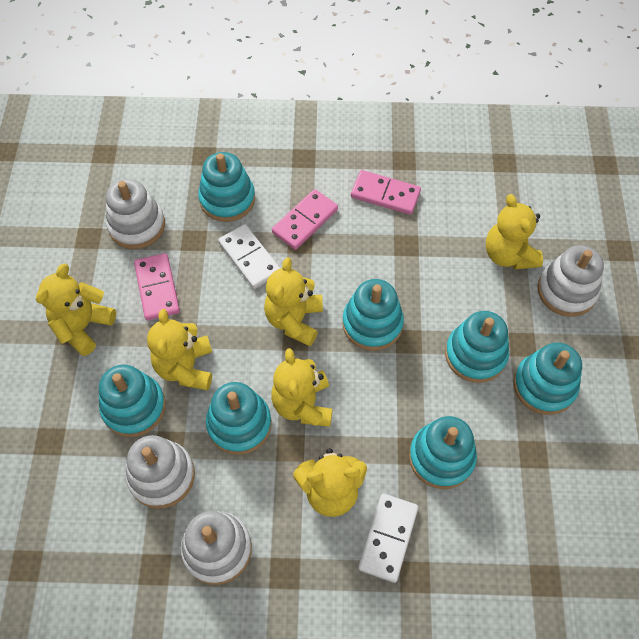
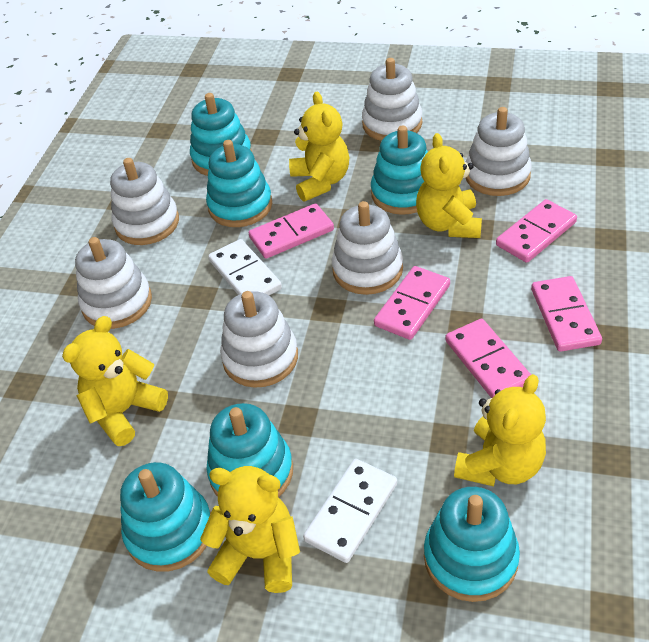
pink domino: 3 -> 5
turquoise stacking toy: 7 -> 6
white stacking toy: 4 -> 6
yellow teddy bear: 6 -> 5

